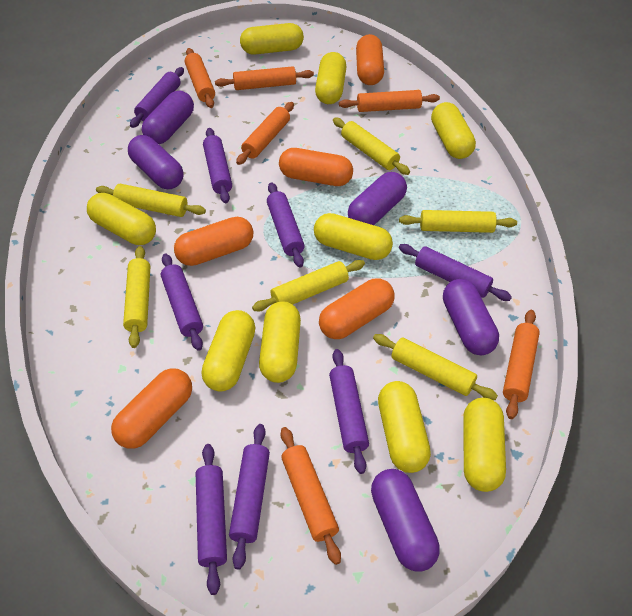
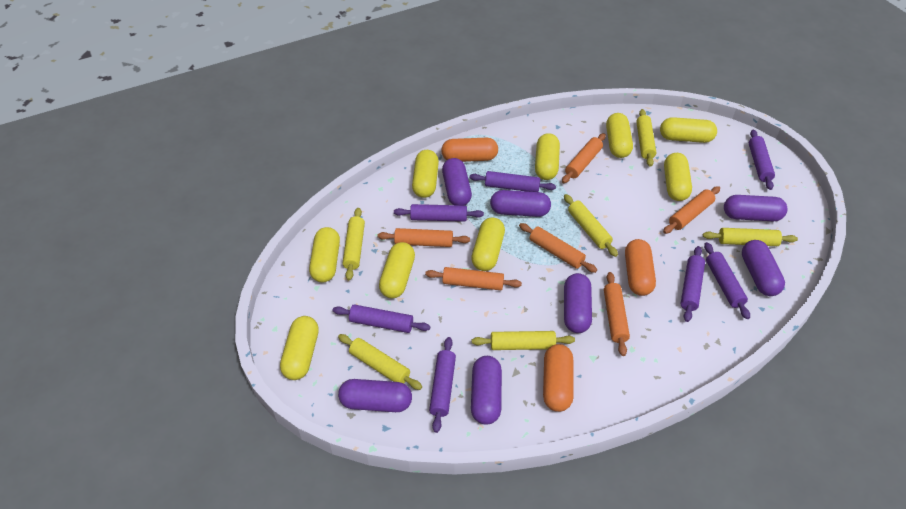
orange capsule: 5 -> 3
purple capsule: 5 -> 7
purple rolling pin: 8 -> 7

